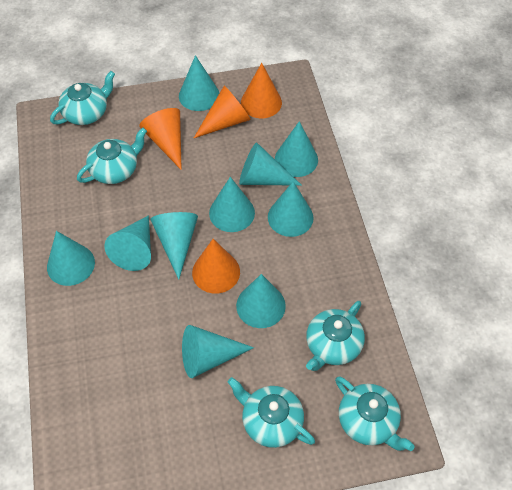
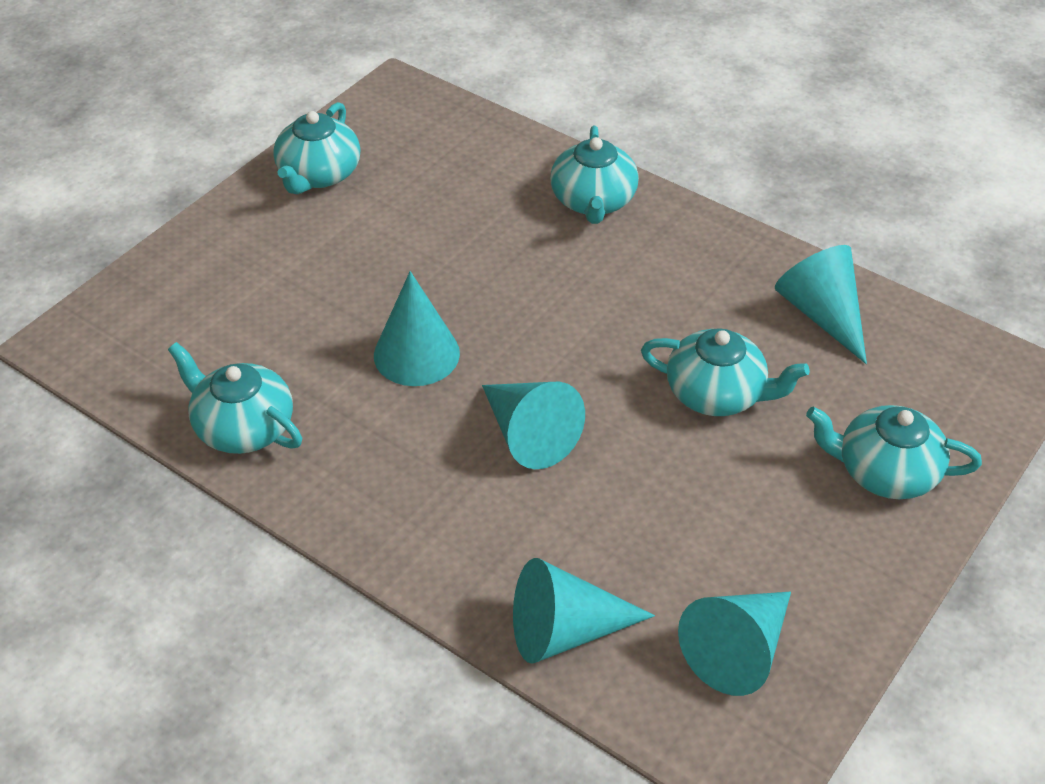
orange cone: 4 -> 0
turquoise cone: 10 -> 5

